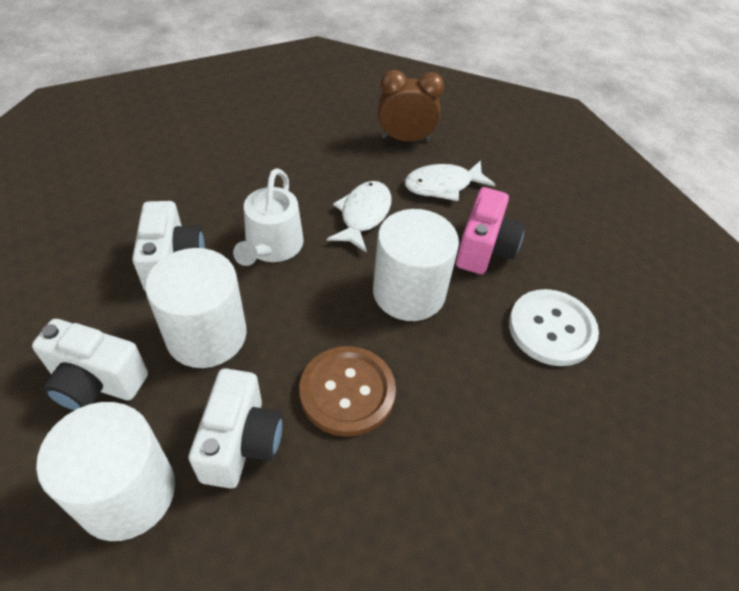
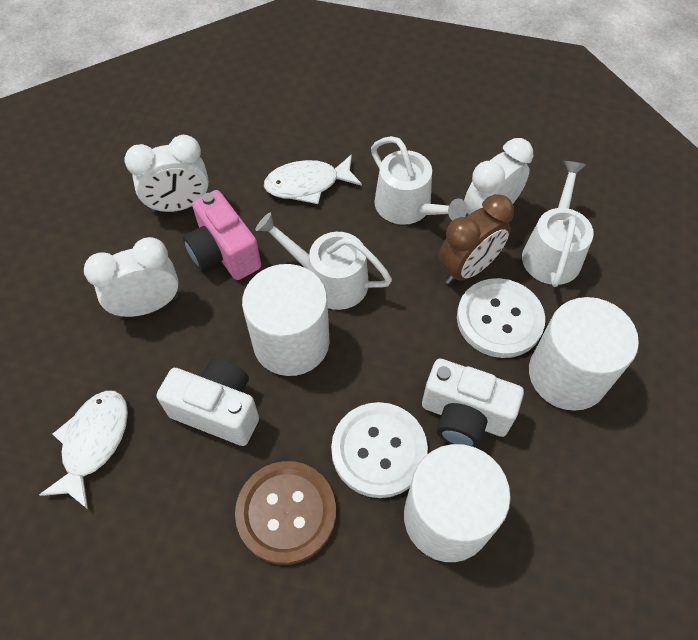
white button: 1 -> 2
white camera: 3 -> 2
white clock: 0 -> 3
white watering can: 1 -> 3

